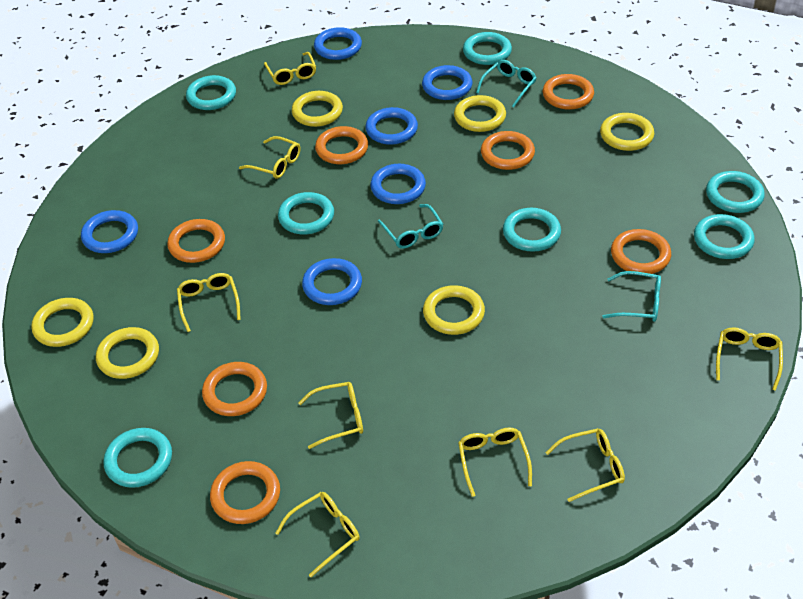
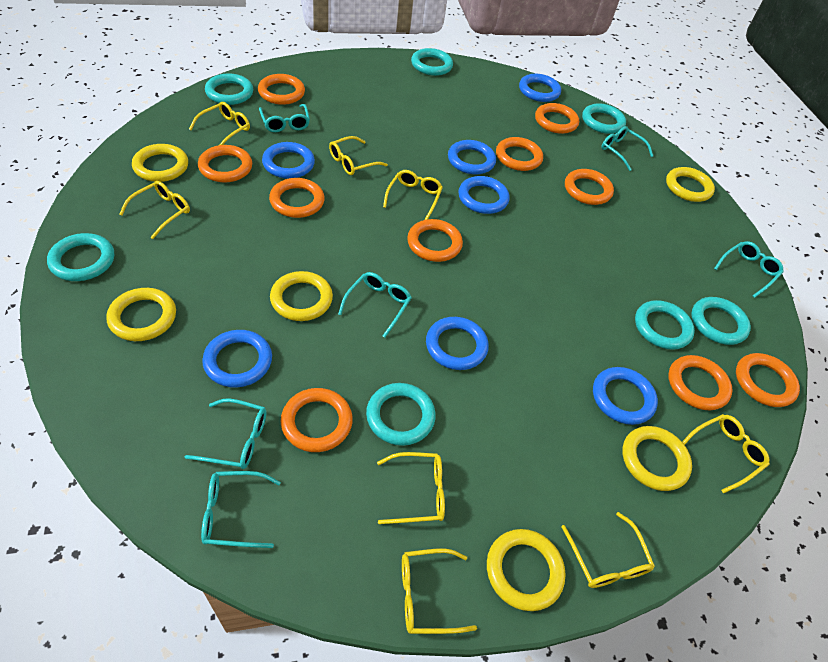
blue ring: 6 -> 7
orange ring: 7 -> 10
turquoise glasses: 3 -> 6

